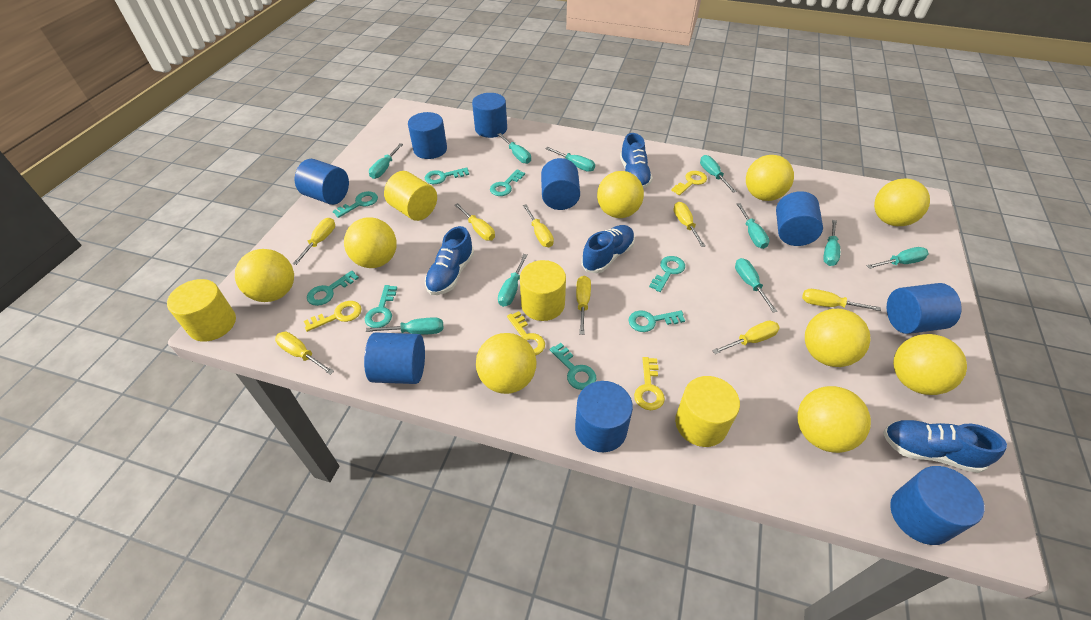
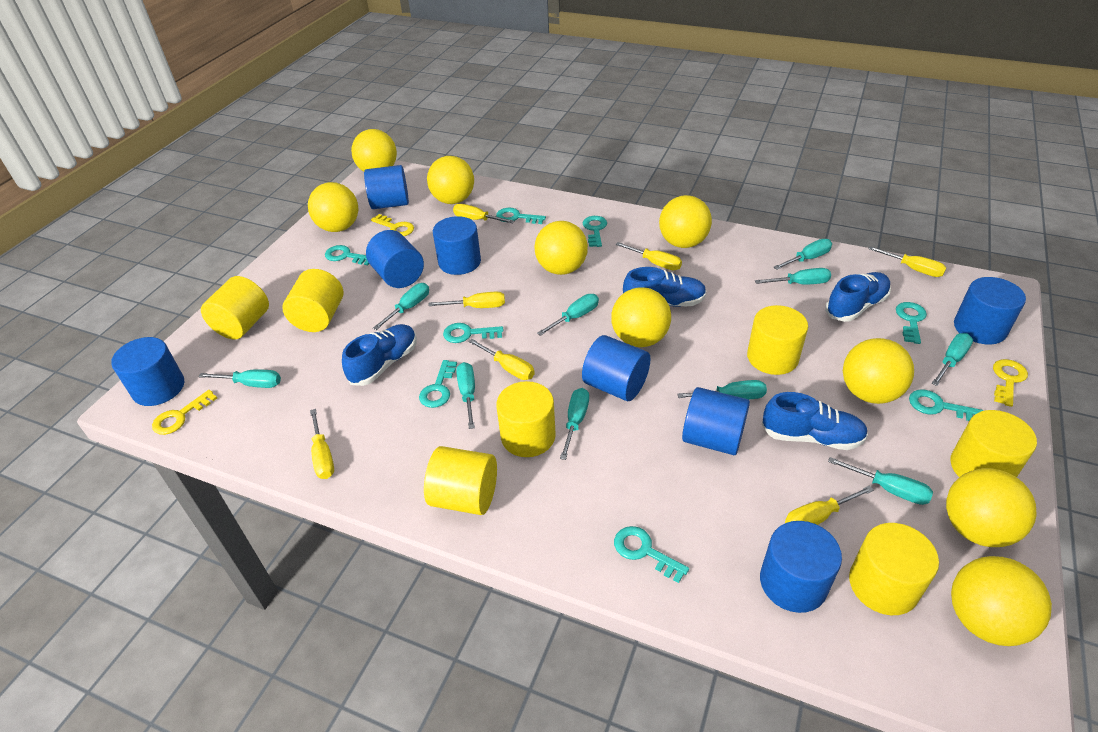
blue cylinder: 9 -> 8
yellow cylinder: 4 -> 7
yellow key: 4 -> 3
yellow screwdriver: 8 -> 7

